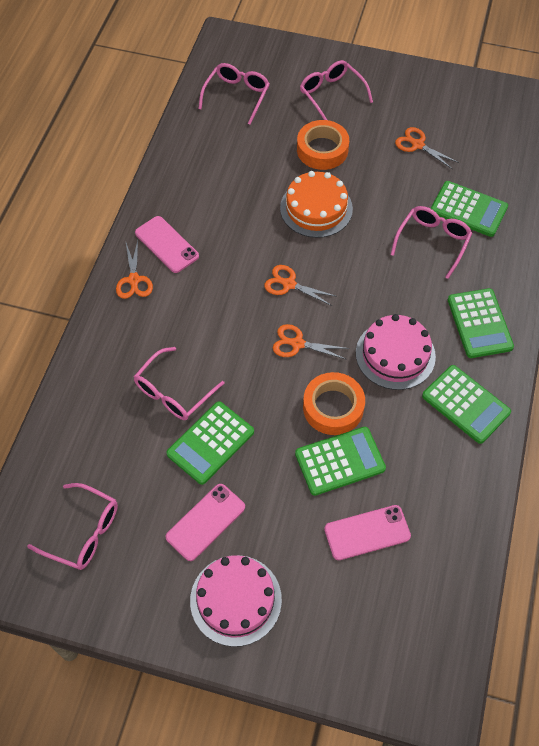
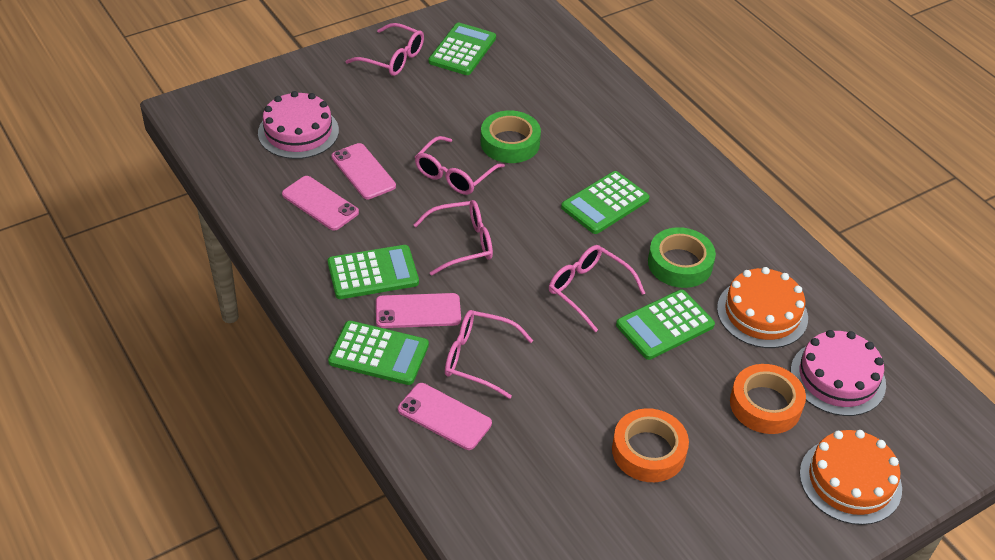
green tape: 0 -> 2
orange cake: 1 -> 2
orange scissors: 4 -> 0
pink phone: 3 -> 4

